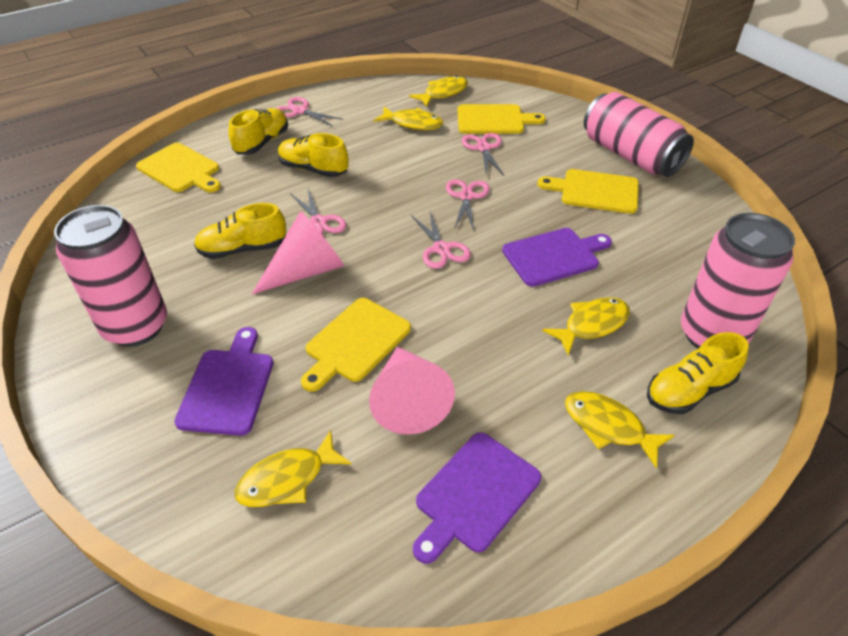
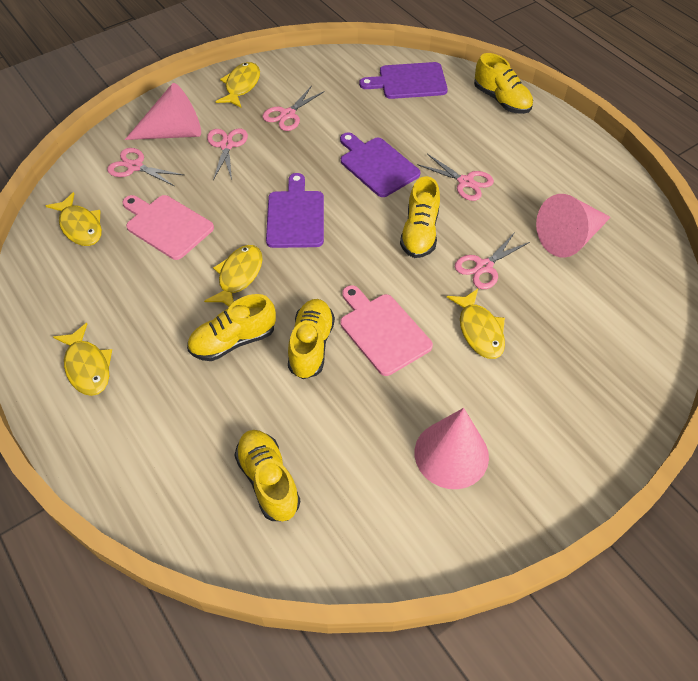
pink can: 3 -> 0
pink cone: 2 -> 3
pink cutting board: 0 -> 2
yellow cutting board: 4 -> 0
yellow shoe: 4 -> 5

